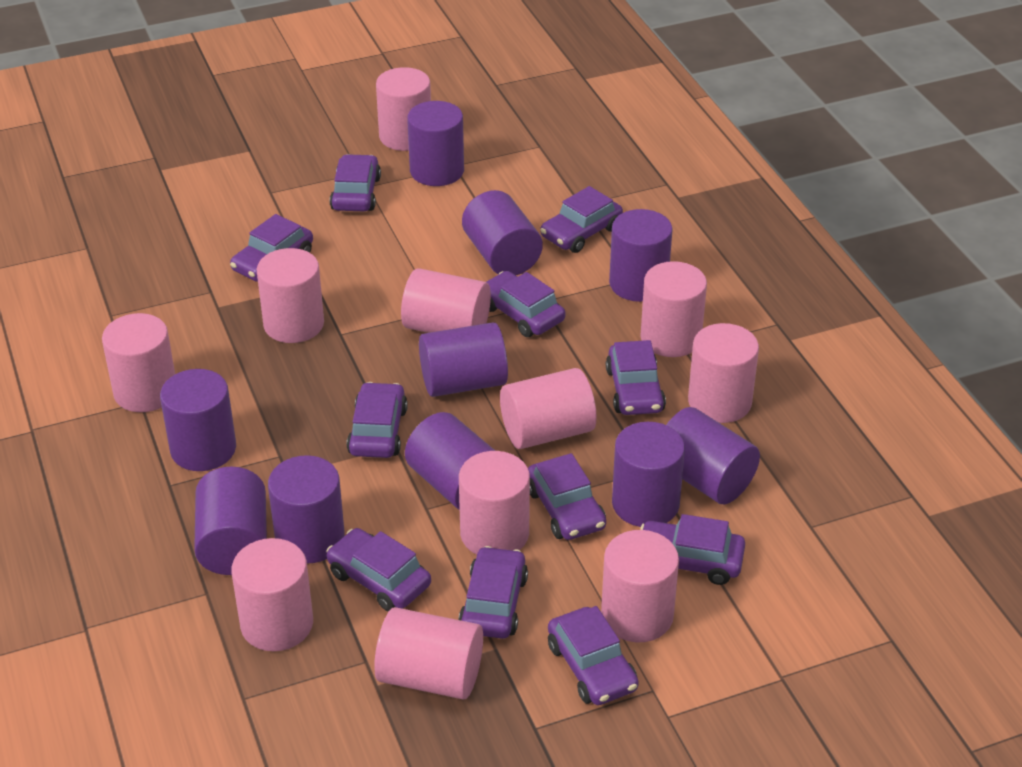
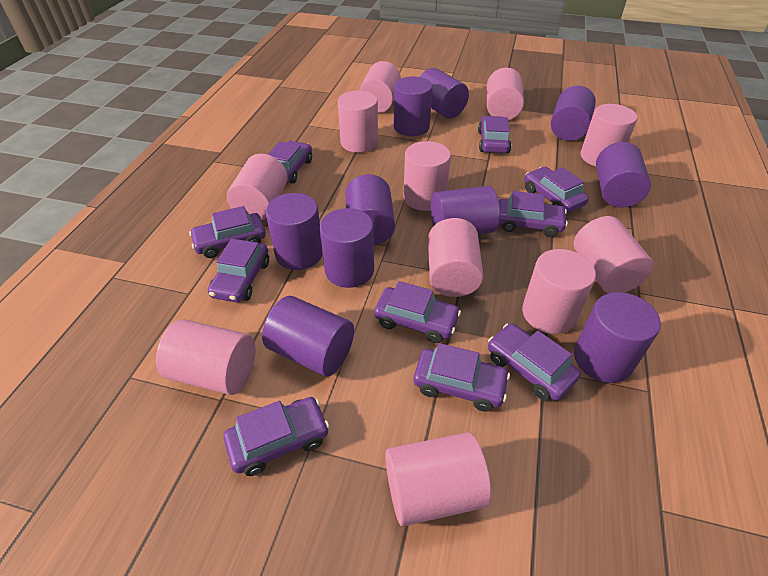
purple car: 11 -> 10

